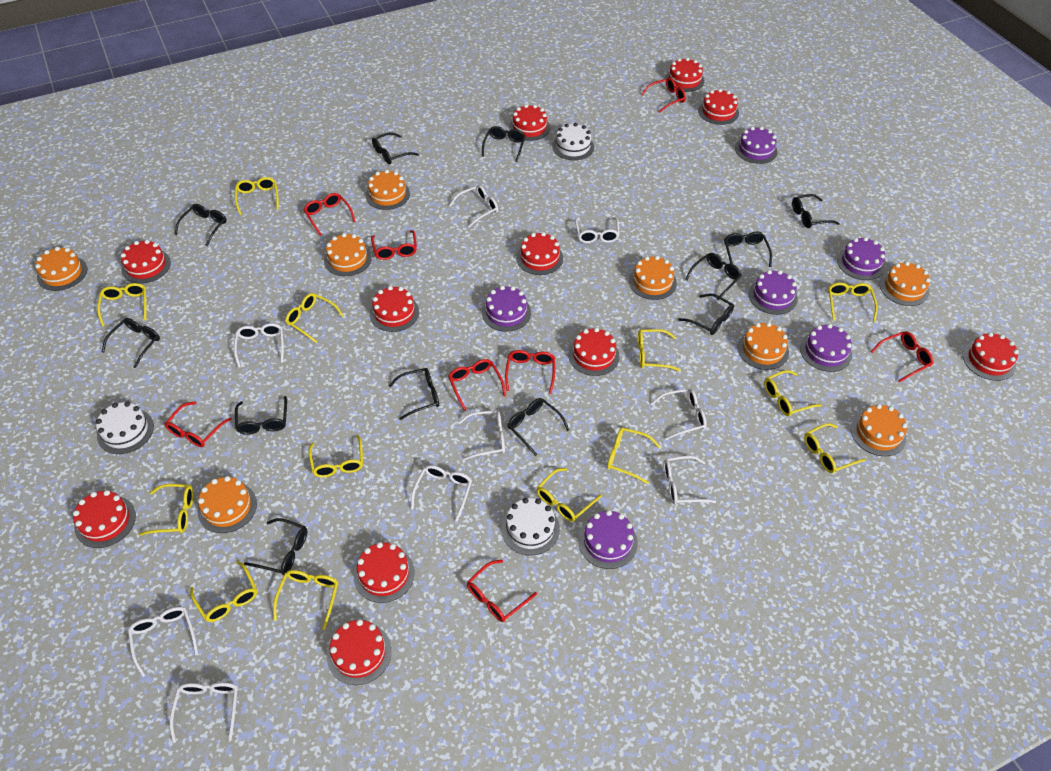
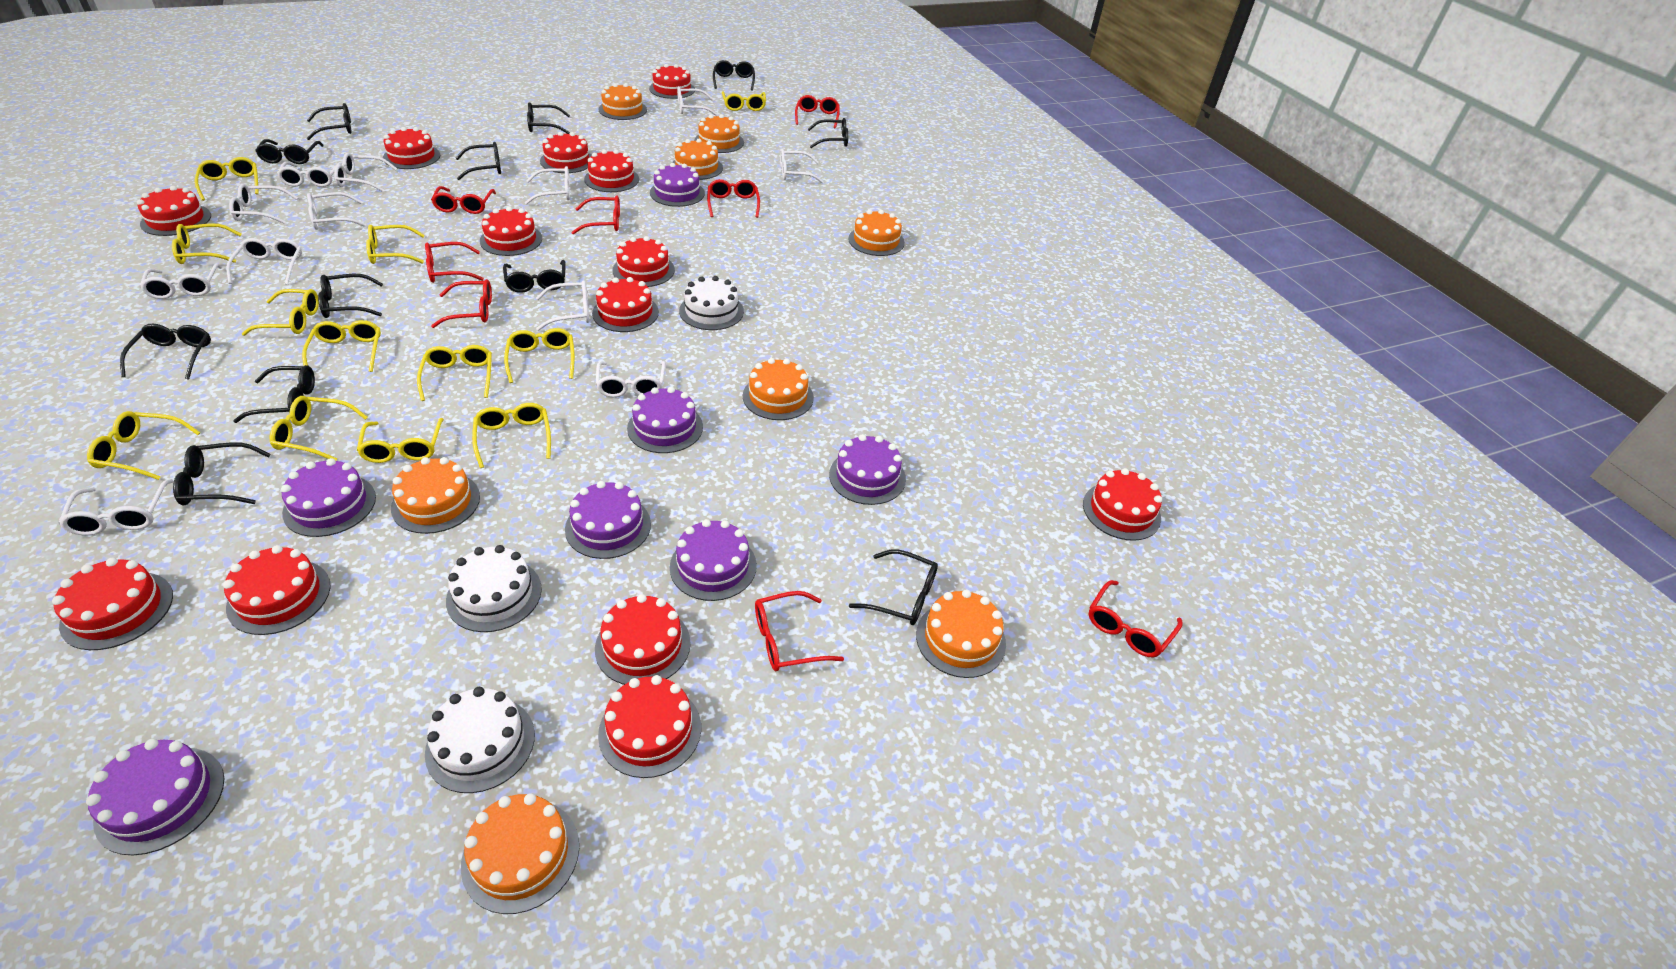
purple cake: 6 -> 7
red cake: 11 -> 13
white glasses: 9 -> 12
yellow glasses: 13 -> 12

